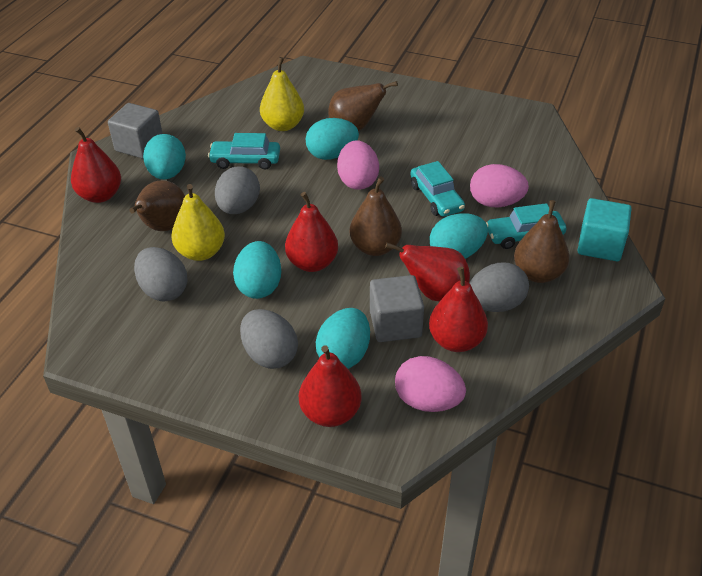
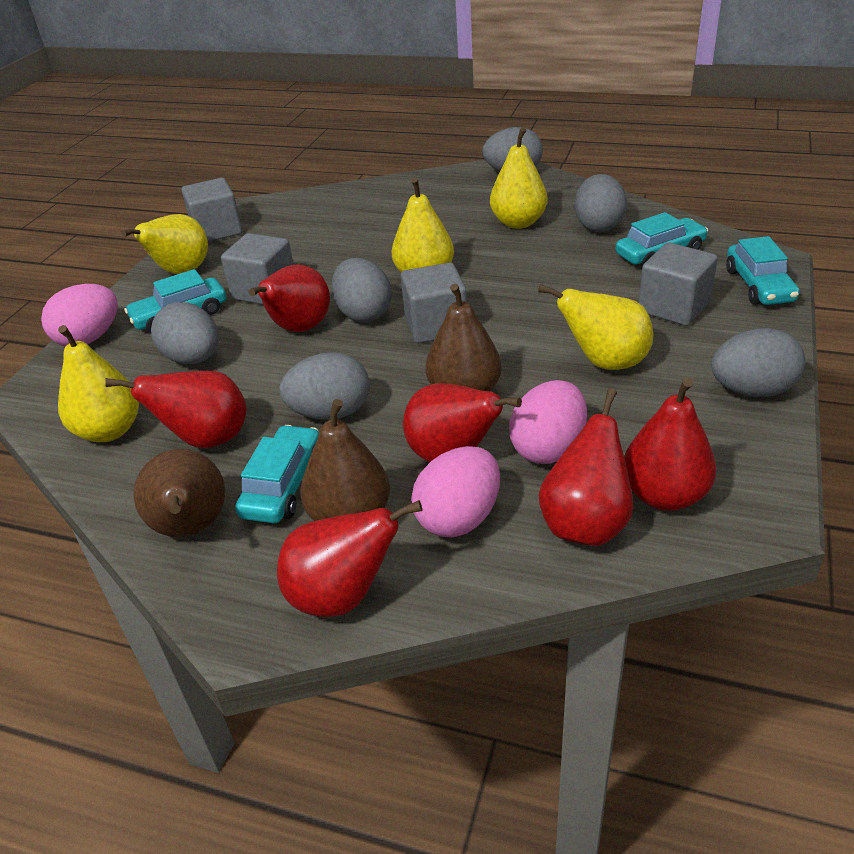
brown pear: 4 -> 3
grey cube: 2 -> 4
grey egg: 4 -> 6
red pear: 5 -> 6
turquoise car: 3 -> 4
turquoise cube: 1 -> 0
turquoise egg: 5 -> 0
yellow pear: 2 -> 5

